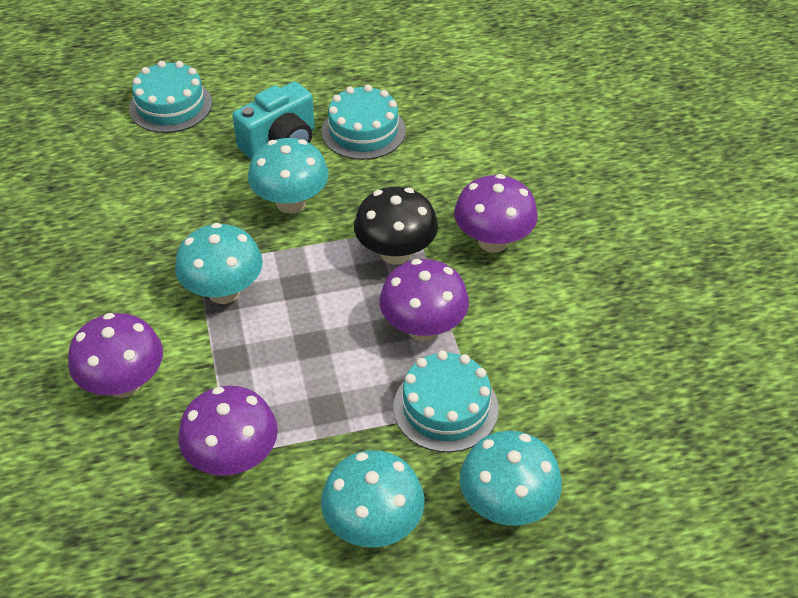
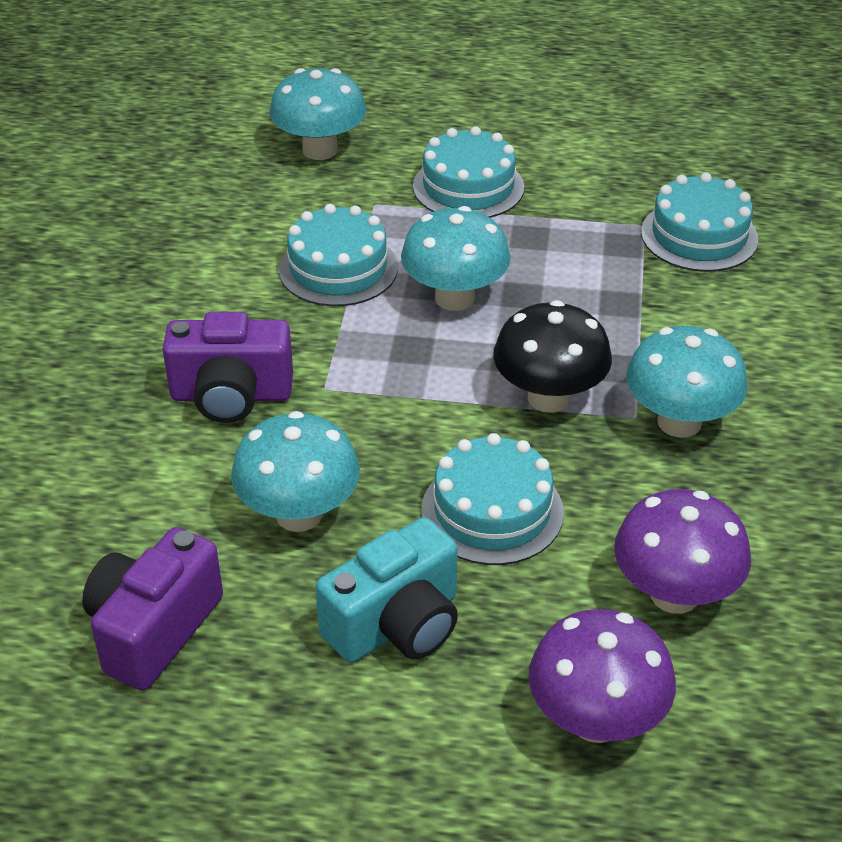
purple camera: 0 -> 2
purple mushroom: 4 -> 2
turquoise cake: 3 -> 4

